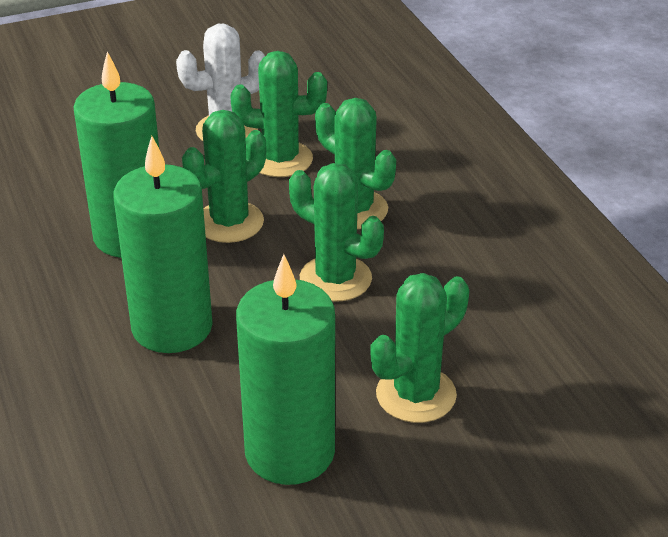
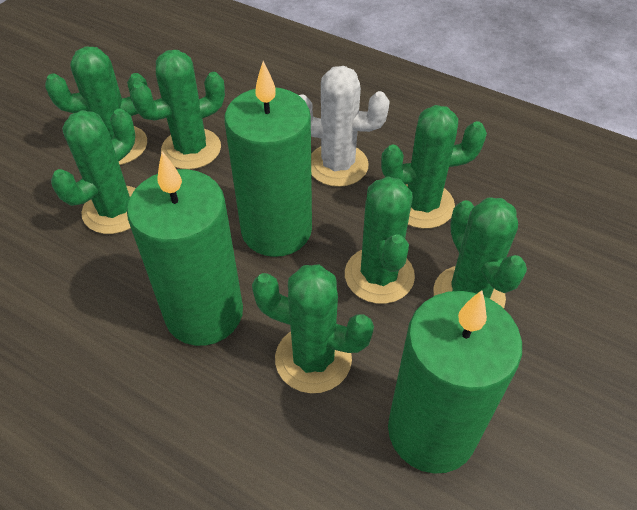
green cactus: 5 -> 7

